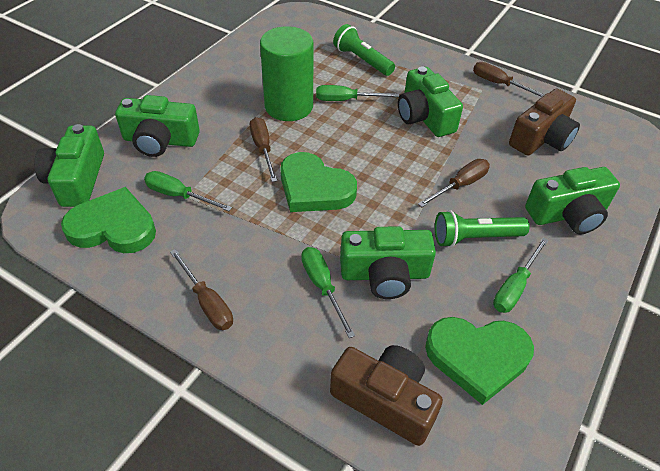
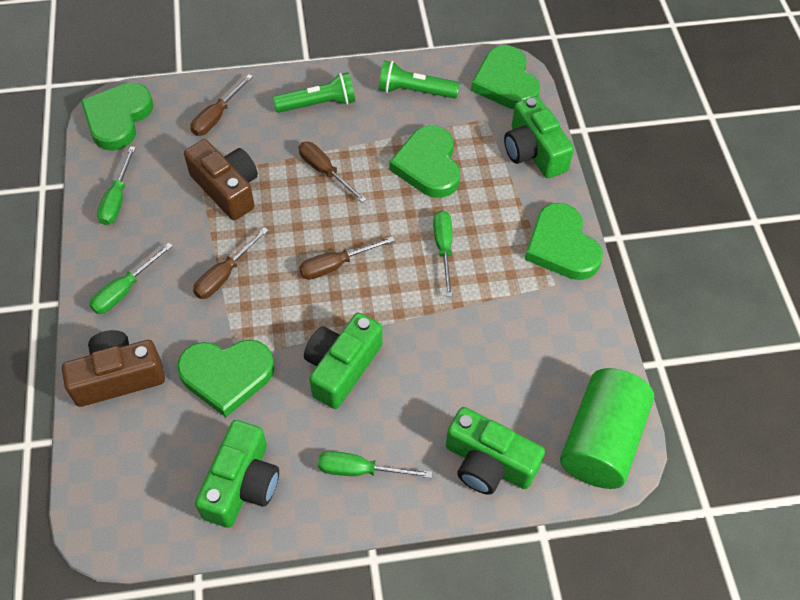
green camera: 5 -> 4
green heart: 3 -> 5

